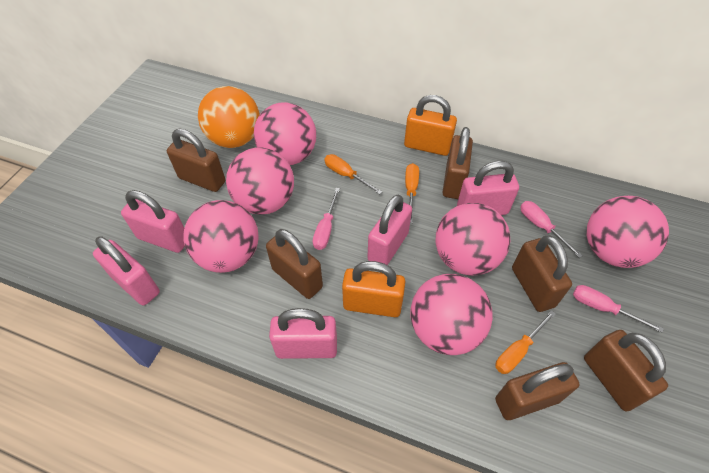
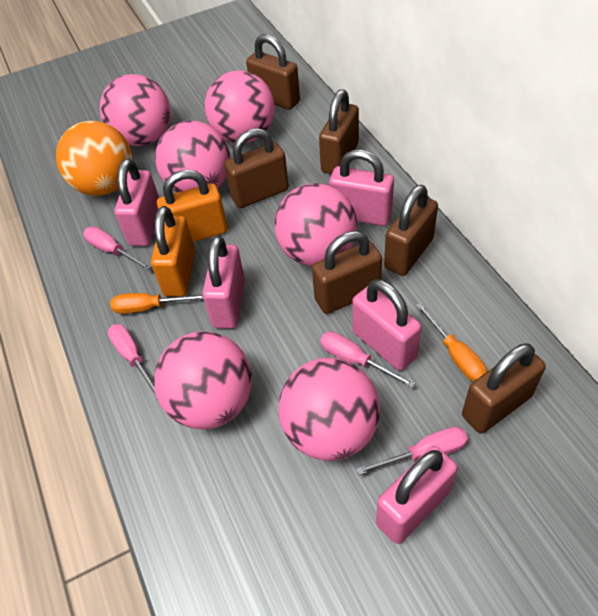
orange screwdriver: 3 -> 2
pink screwdriver: 3 -> 4

